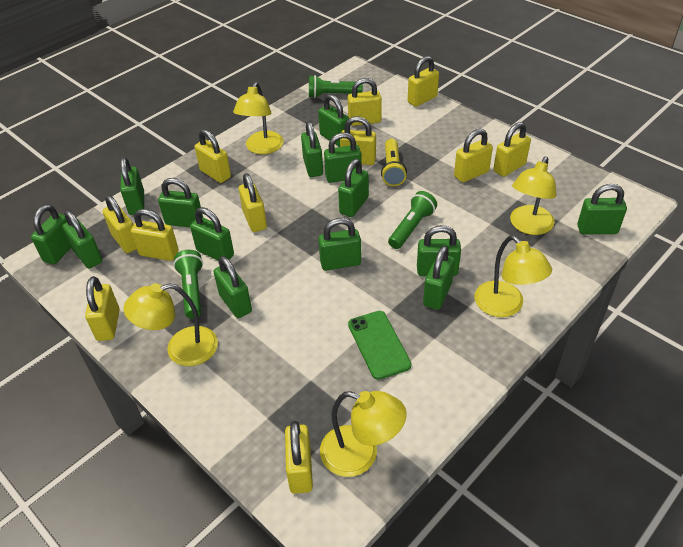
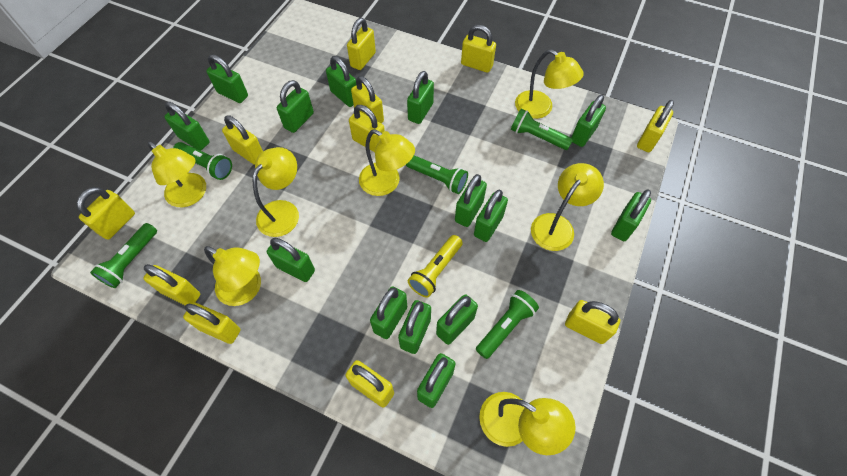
green flashlight: 3 -> 5
green phone: 1 -> 0
yellow lamp: 5 -> 7

